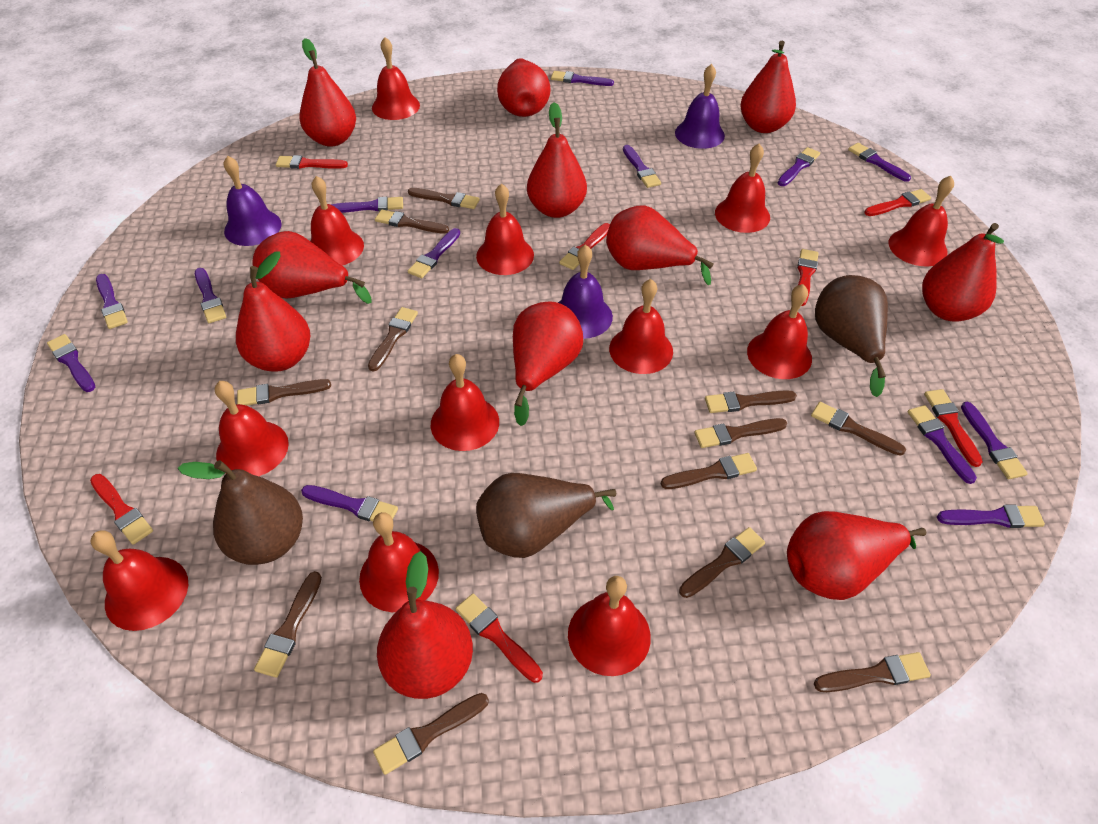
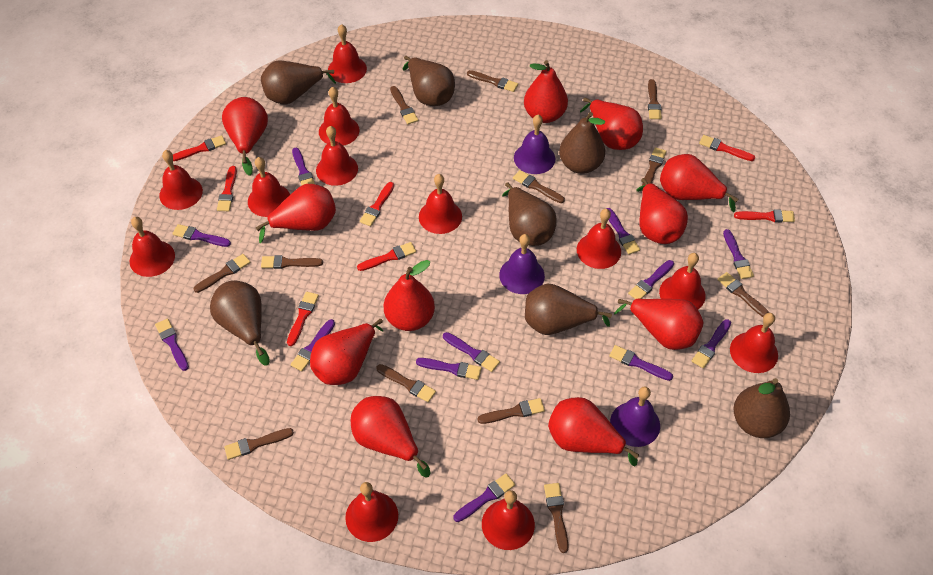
brown pear: 3 -> 7
purple brush: 13 -> 12

